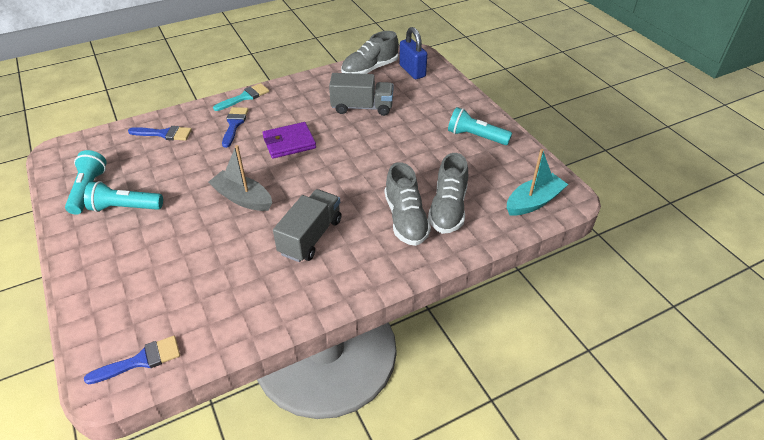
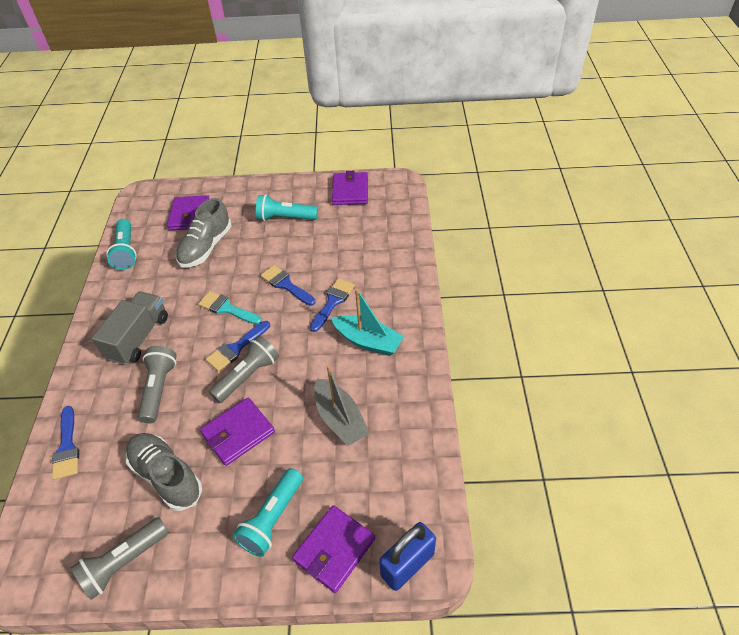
blue brush: 3 -> 4
grey flashlight: 0 -> 3
grey shoe: 3 -> 2
grey truck: 2 -> 1
purple wallet: 1 -> 4

